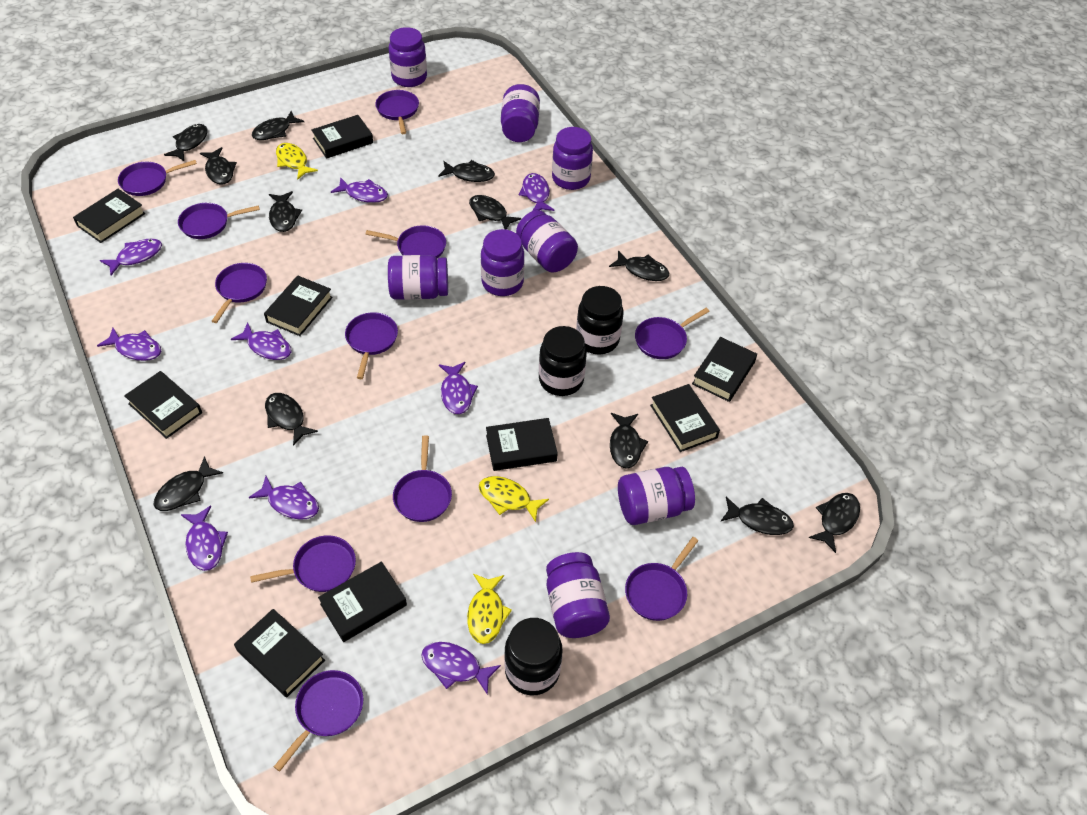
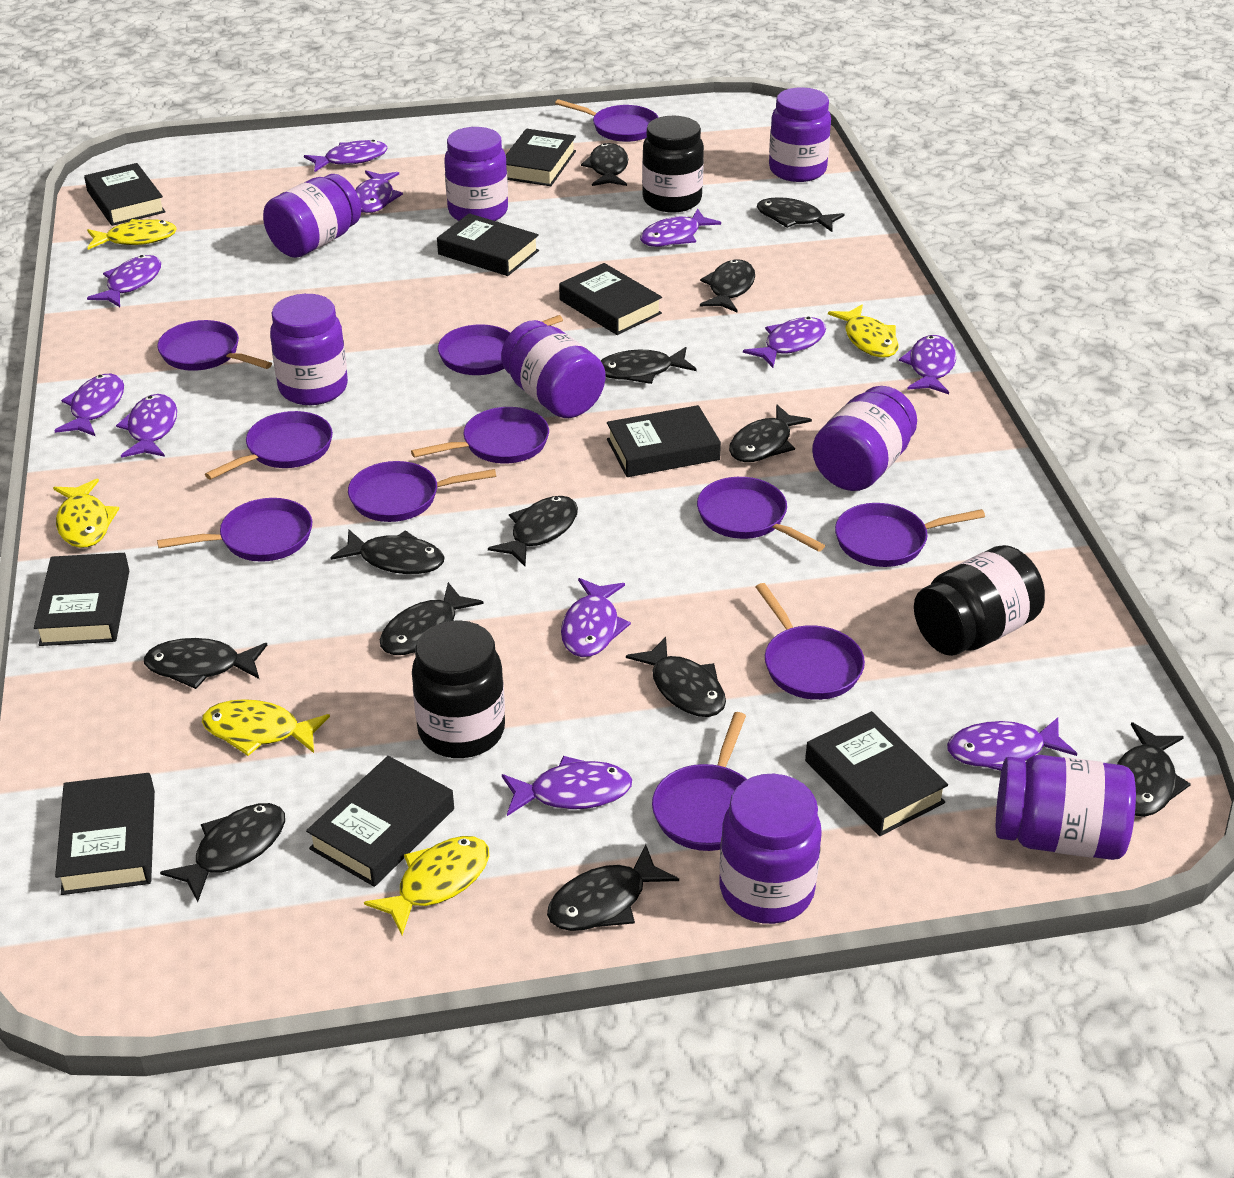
black fish: 12 -> 13
purple fish: 9 -> 11
yellow fish: 3 -> 5

